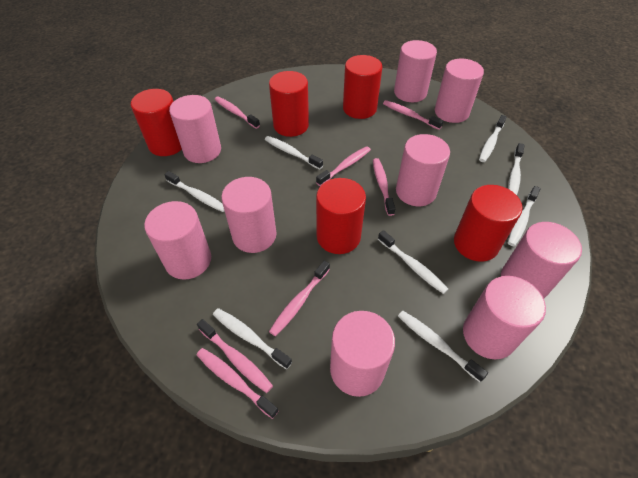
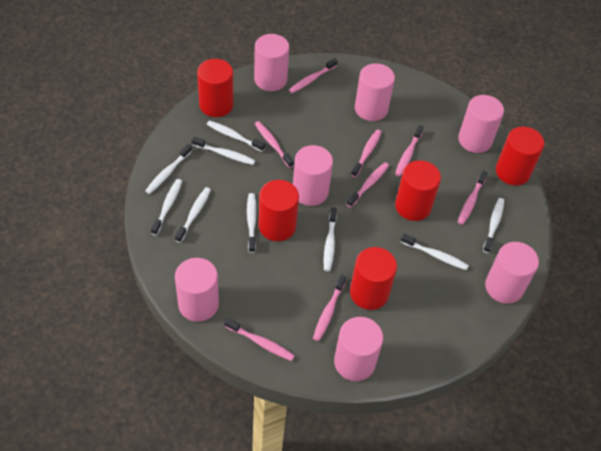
pink cylinder: 9 -> 7
pink toothbrush: 7 -> 8
white toothbrush: 8 -> 9

